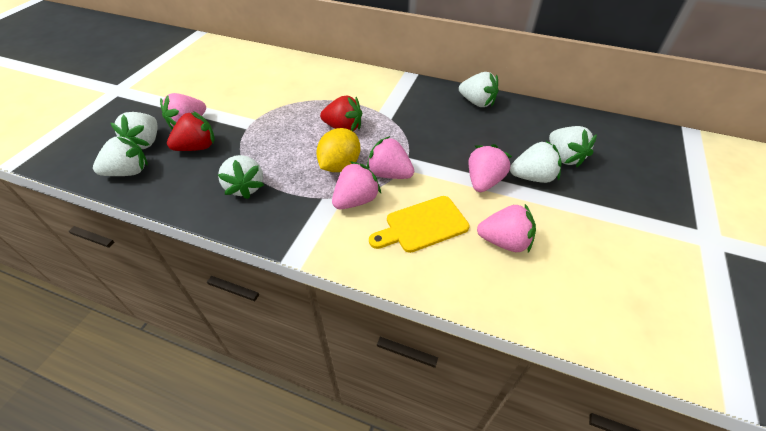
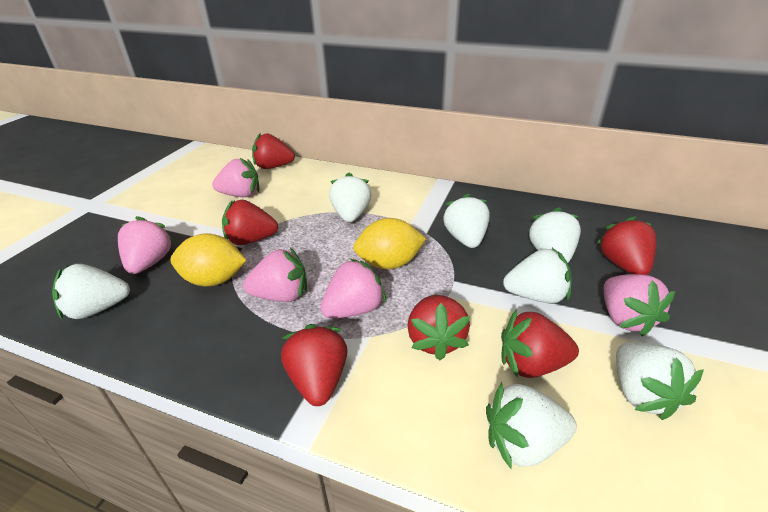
red strawberry: 2 -> 6
white strawberry: 6 -> 7
yellow cutting board: 1 -> 0
yellow lemon: 1 -> 2

